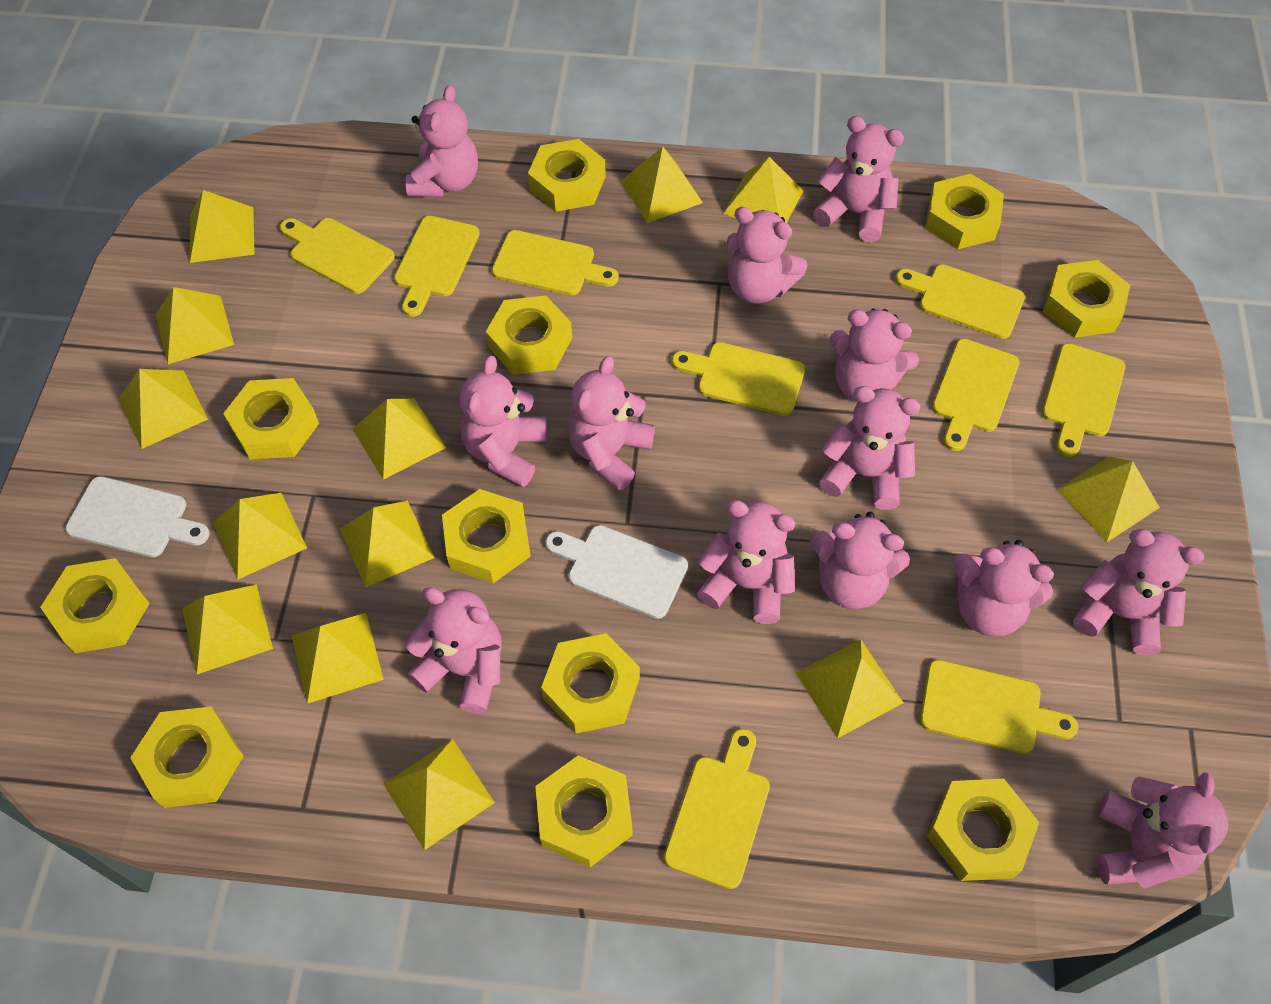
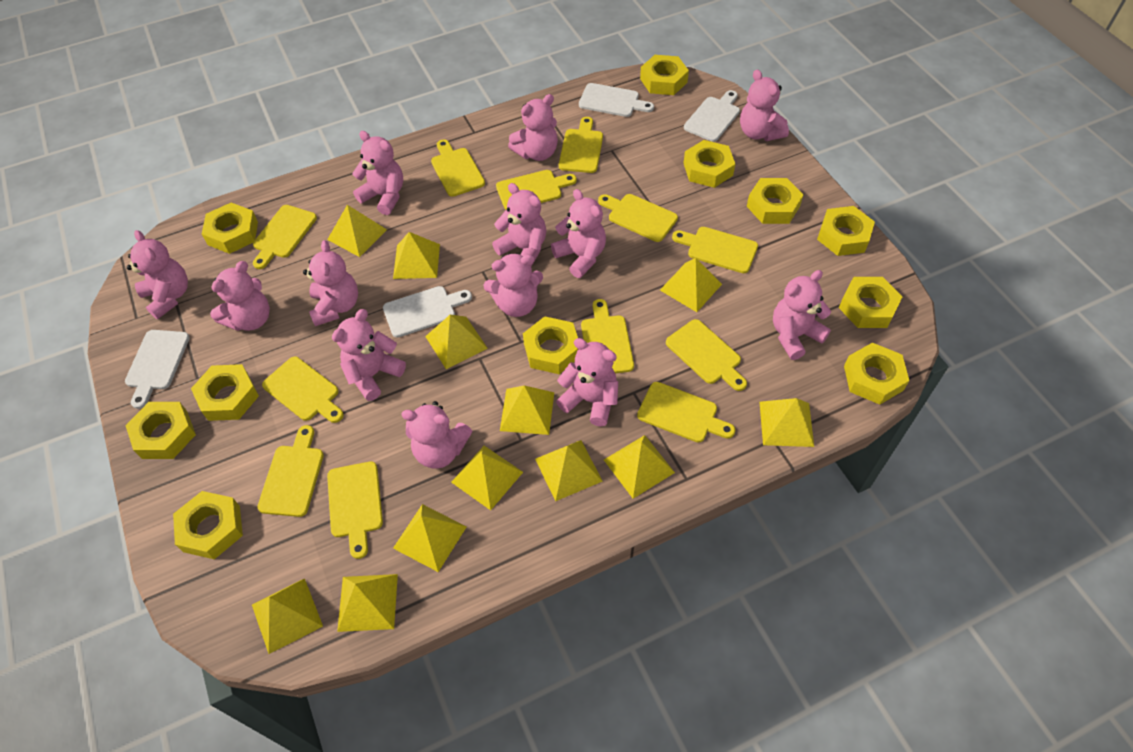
white cutting board: 2 -> 4
yellow cutting board: 9 -> 12
yellow pyramid: 13 -> 12

